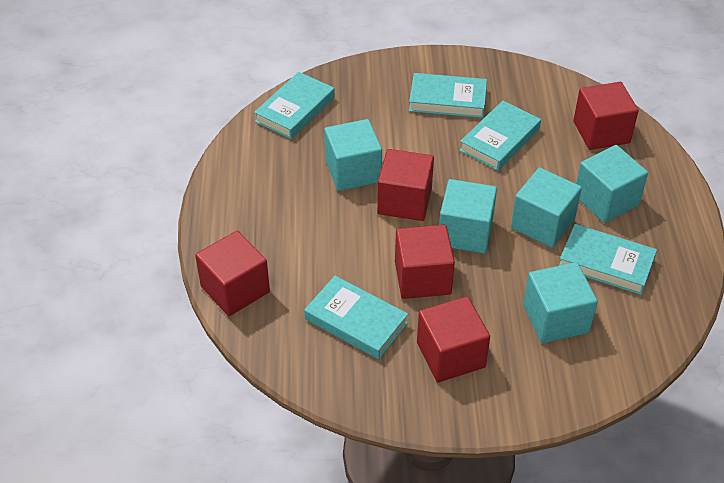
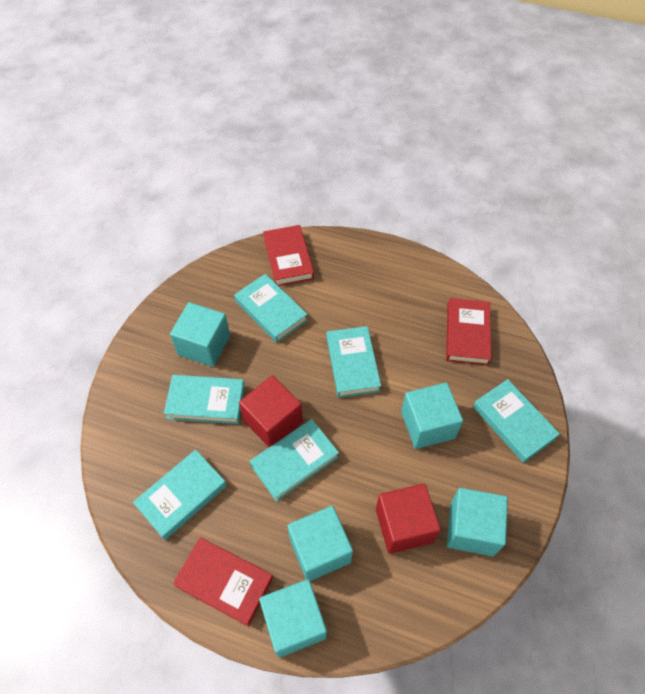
red book: 0 -> 3
red cube: 5 -> 2
turquoise book: 5 -> 6

